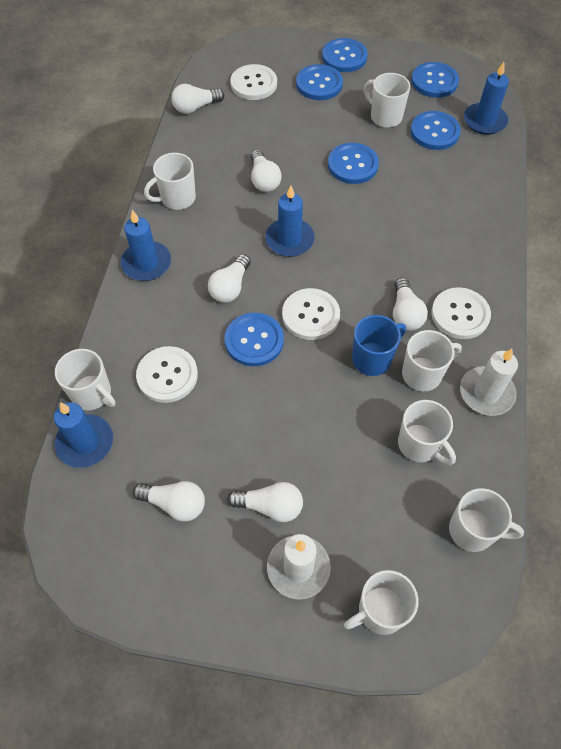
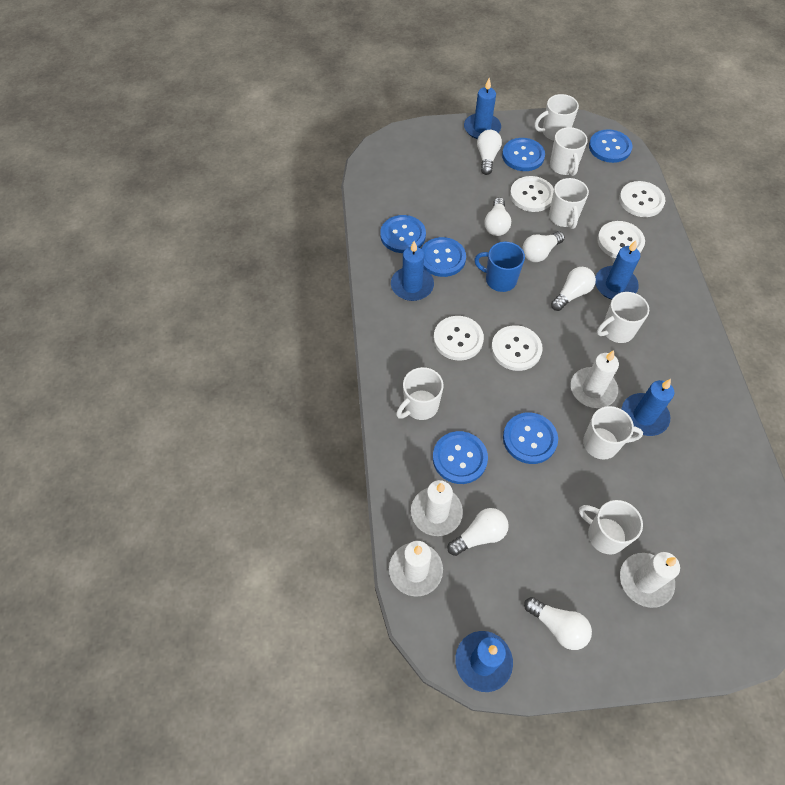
blue candle: 4 -> 5
white button: 4 -> 5
white candle: 2 -> 4

